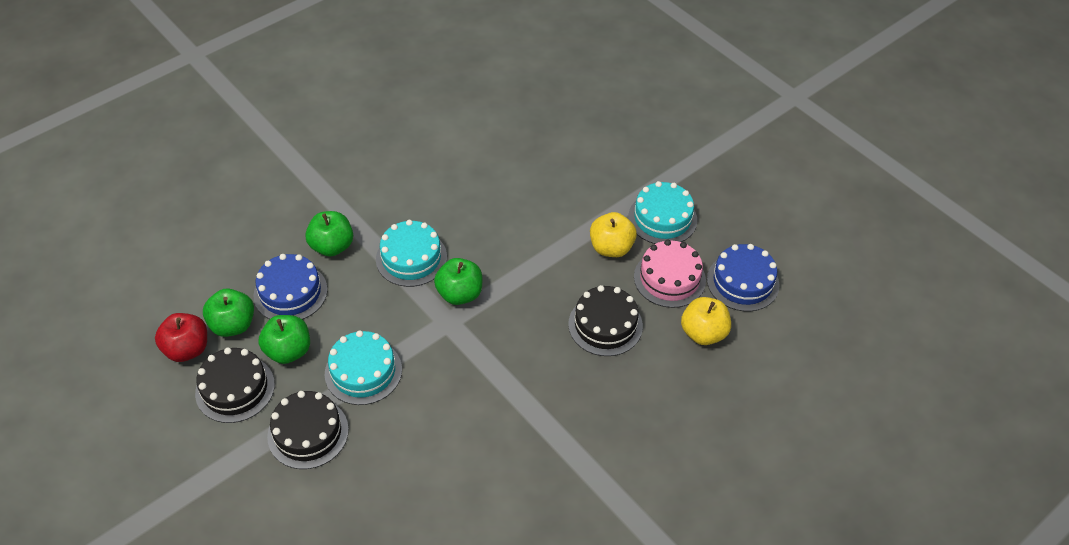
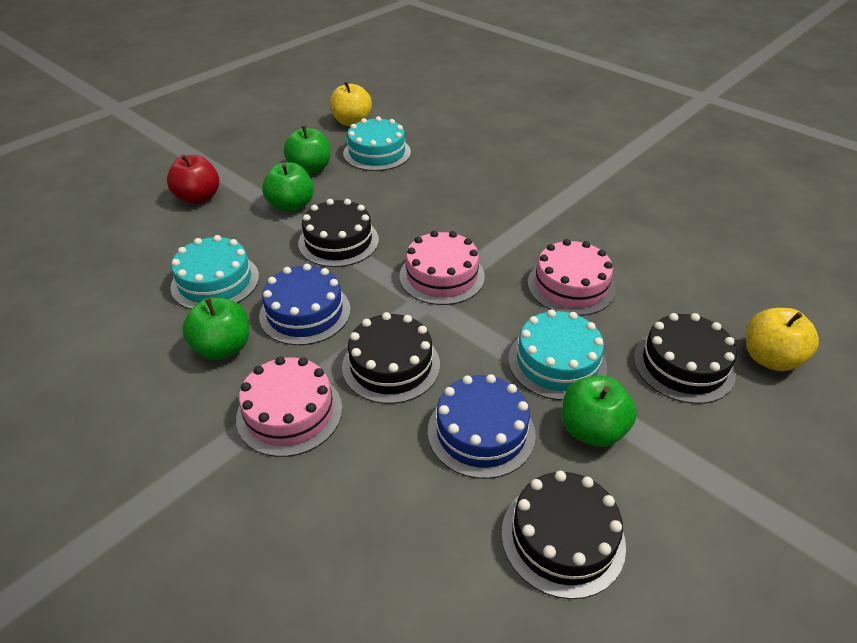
black cake: 3 -> 4
pink cake: 1 -> 3

